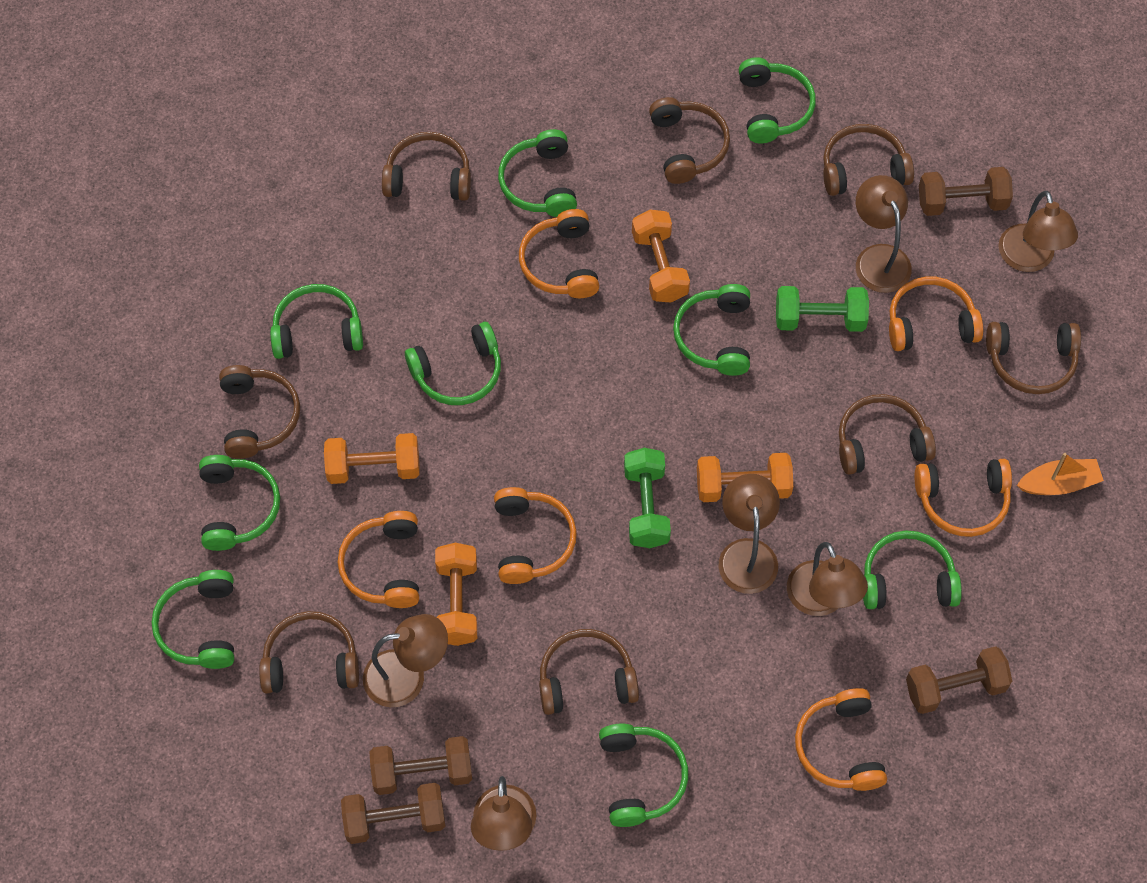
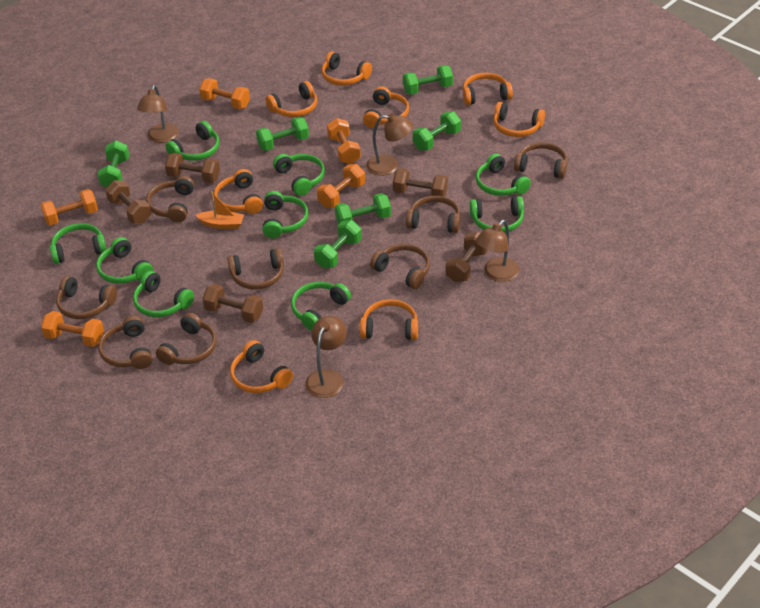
brown dumbbell: 4 -> 5
brown lamp: 6 -> 4
green dumbbell: 2 -> 6
orange dumbbell: 4 -> 5
orange headphones: 6 -> 8

